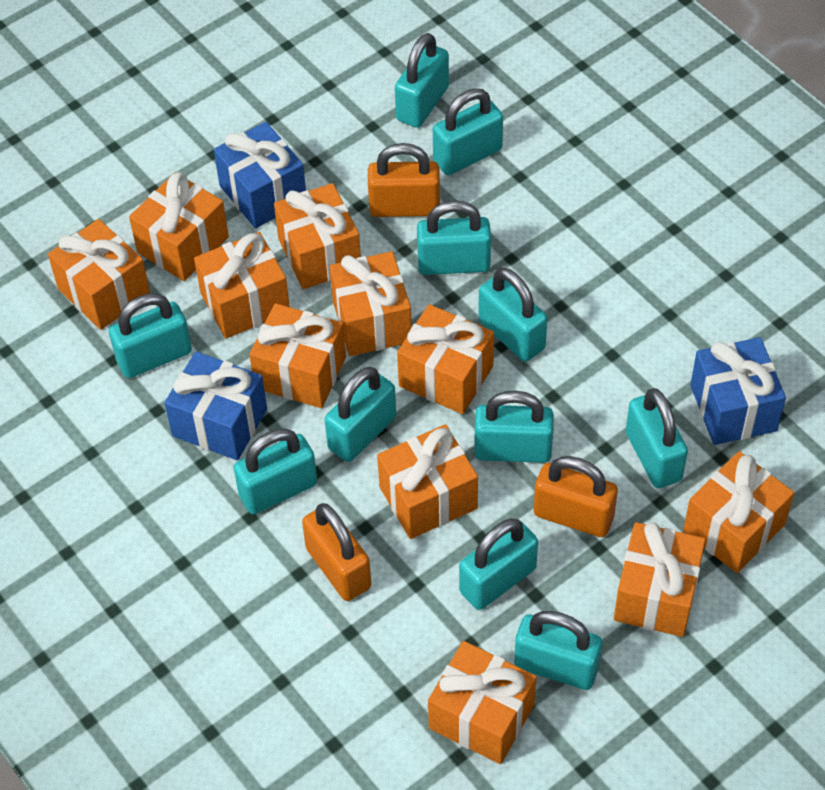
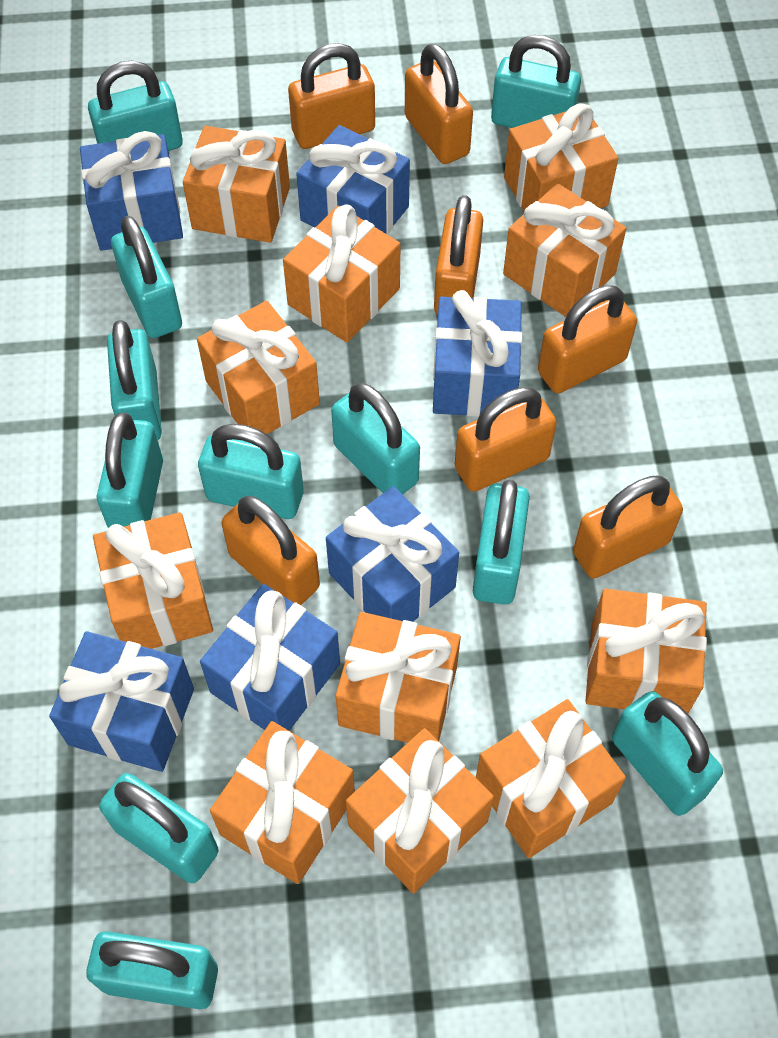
blue gift: 3 -> 6
orange padlock: 3 -> 7

